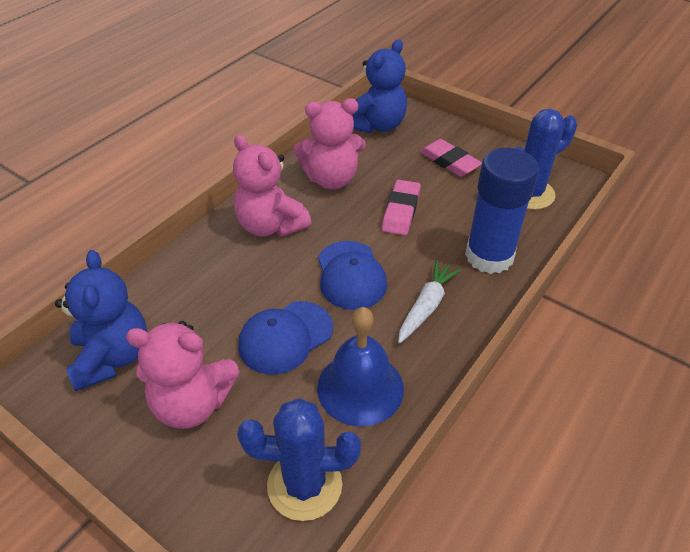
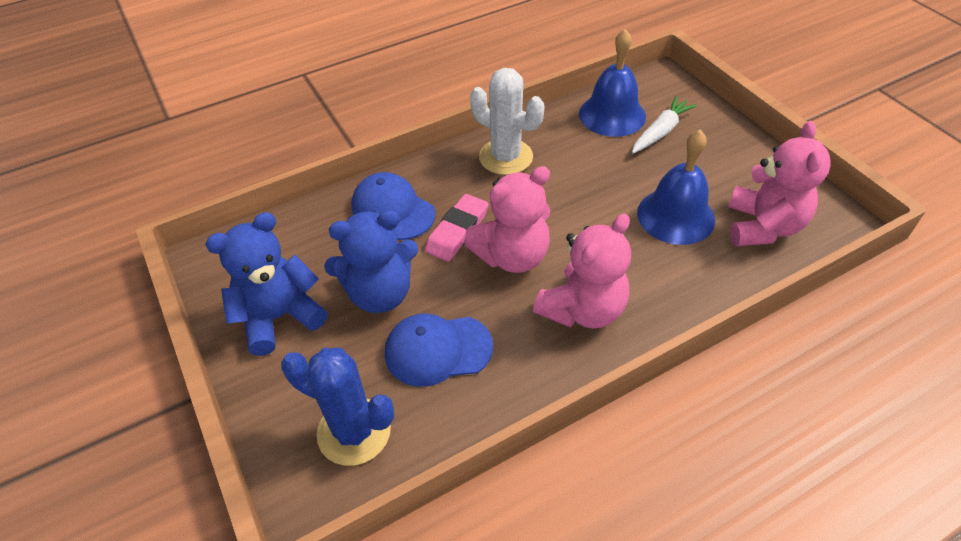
blue bell: 1 -> 2
blue cactus: 2 -> 1
blue glue stick: 1 -> 0
pink eraser: 2 -> 1
white cactus: 0 -> 1

